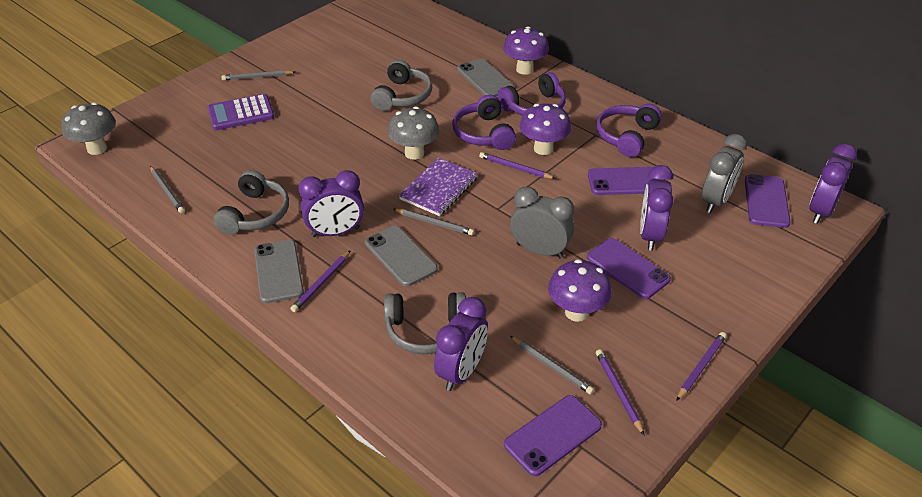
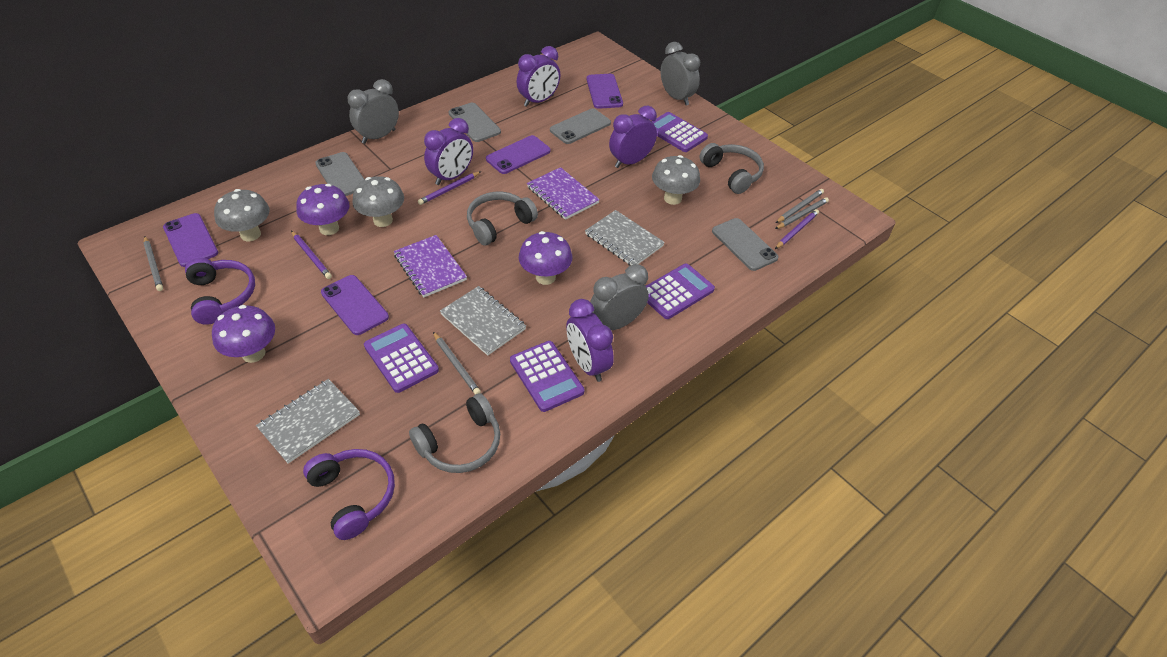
grey clock: 2 -> 3
grey mushroom: 2 -> 3
grey notebook: 0 -> 3
grey phone: 3 -> 4
purple calculator: 1 -> 4
purple headphones: 3 -> 2
purple notebook: 1 -> 2
purple pencil: 4 -> 3

